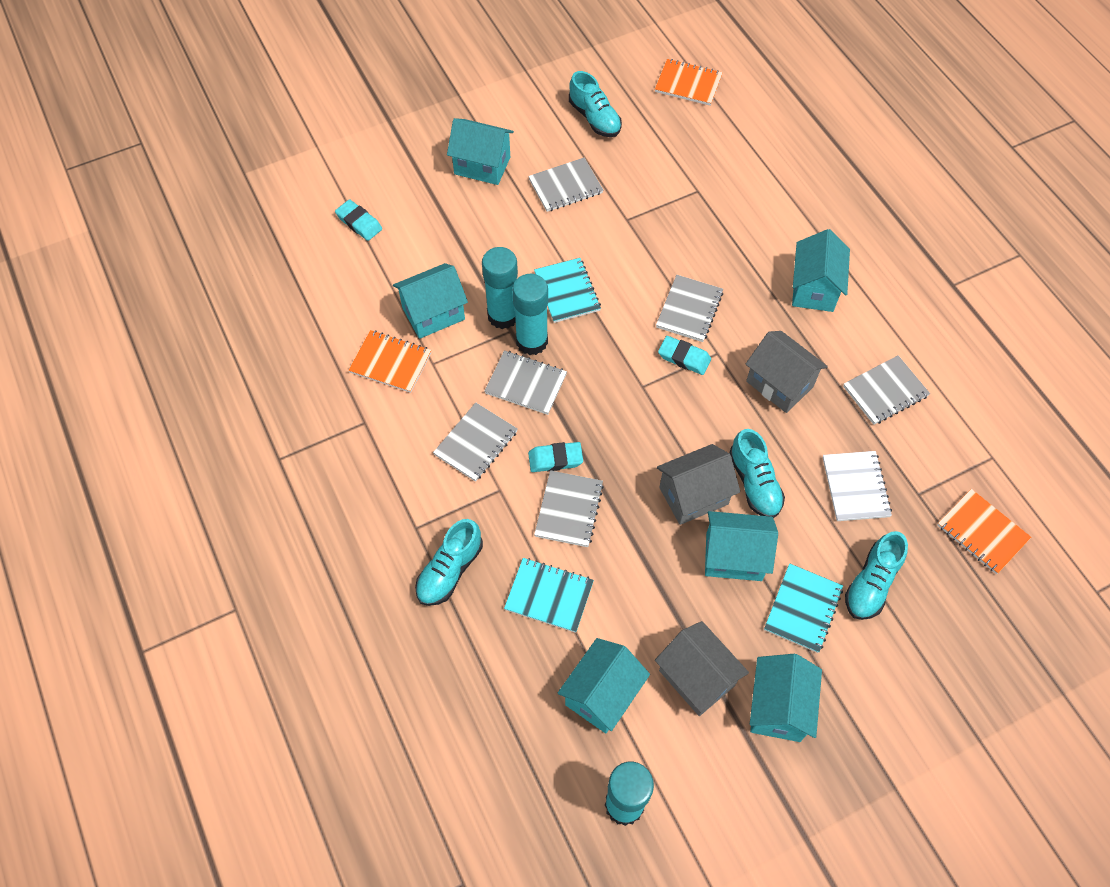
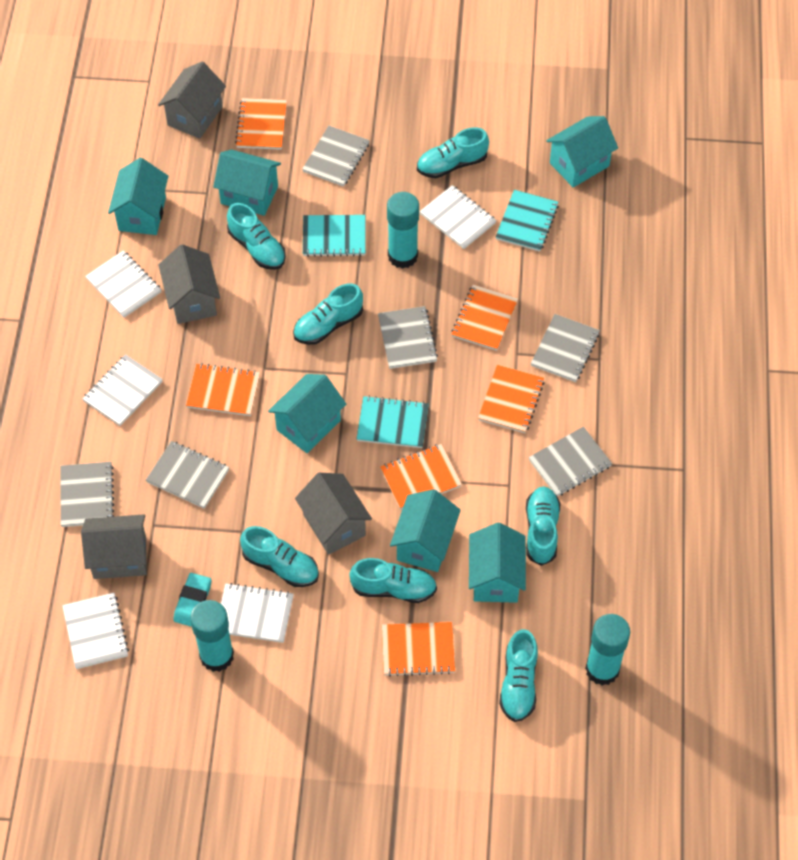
grey house: 3 -> 4
orange notebook: 3 -> 6
turquoise eraser: 3 -> 1
turquoise shoe: 4 -> 7
white notebook: 1 -> 5

